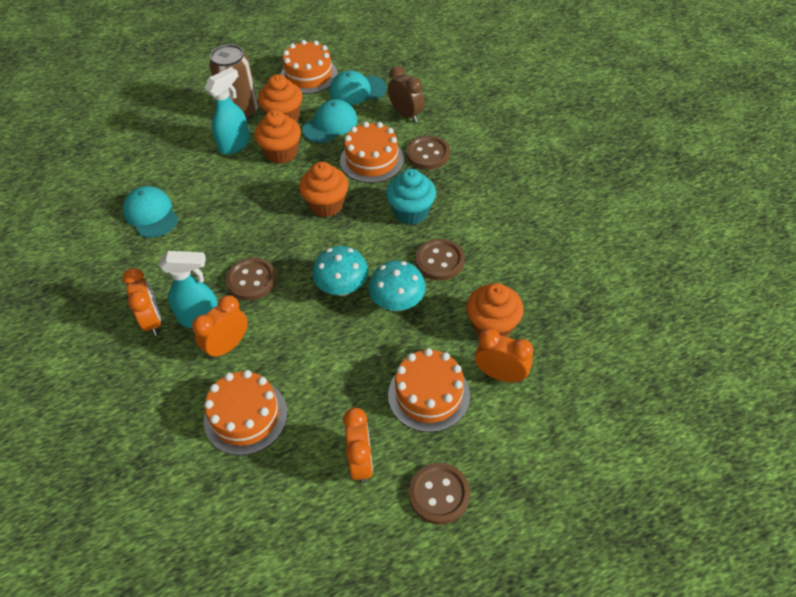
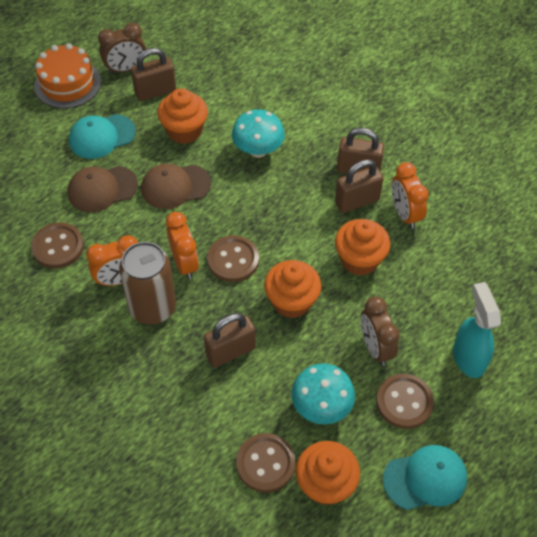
brown cap: 0 -> 2
brown clock: 1 -> 2
brown padlock: 0 -> 4
orange cake: 4 -> 1
orange clock: 4 -> 3
turquoise cap: 3 -> 2
turquoise cupcake: 1 -> 0
turquoise spray bottle: 2 -> 1

